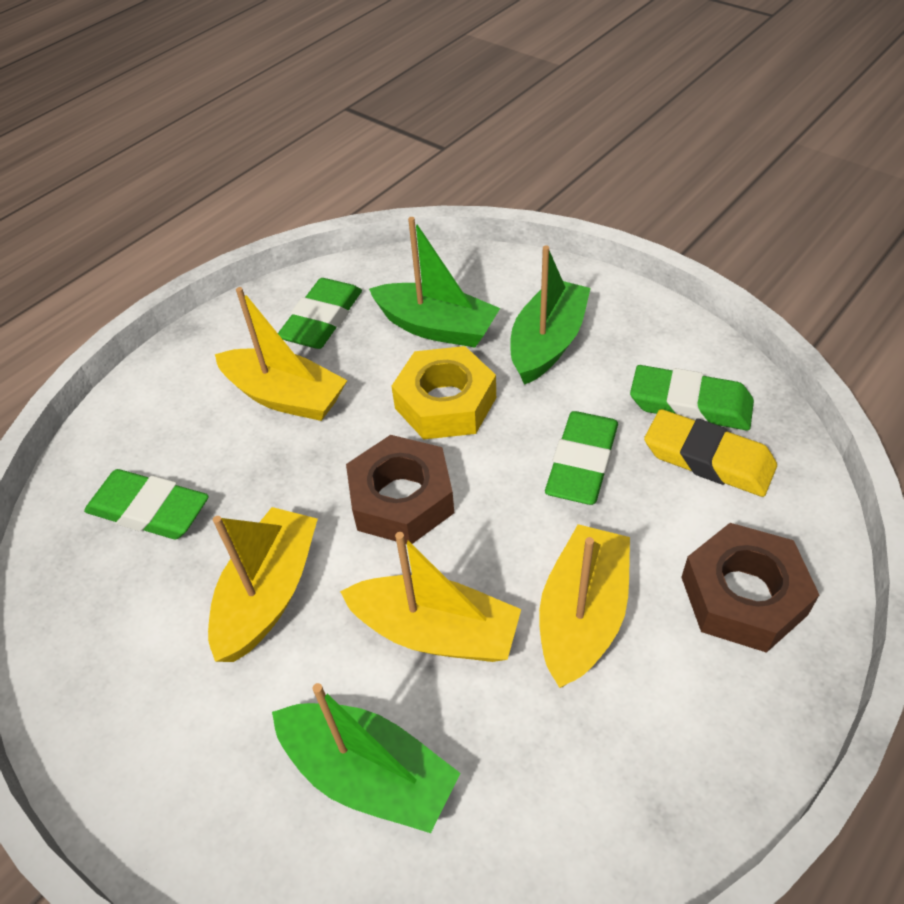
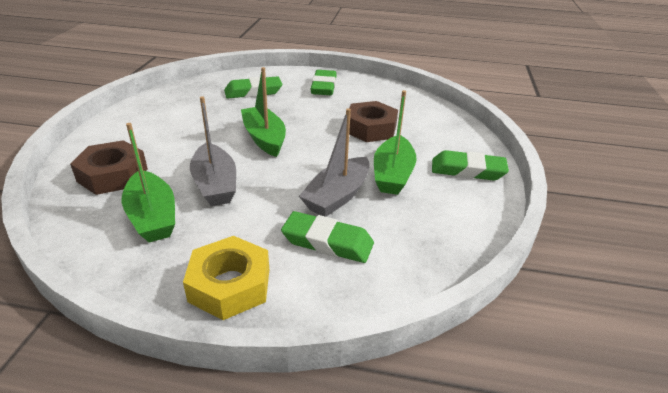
grey boat: 0 -> 2
yellow boat: 4 -> 0
yellow eraser: 1 -> 0

